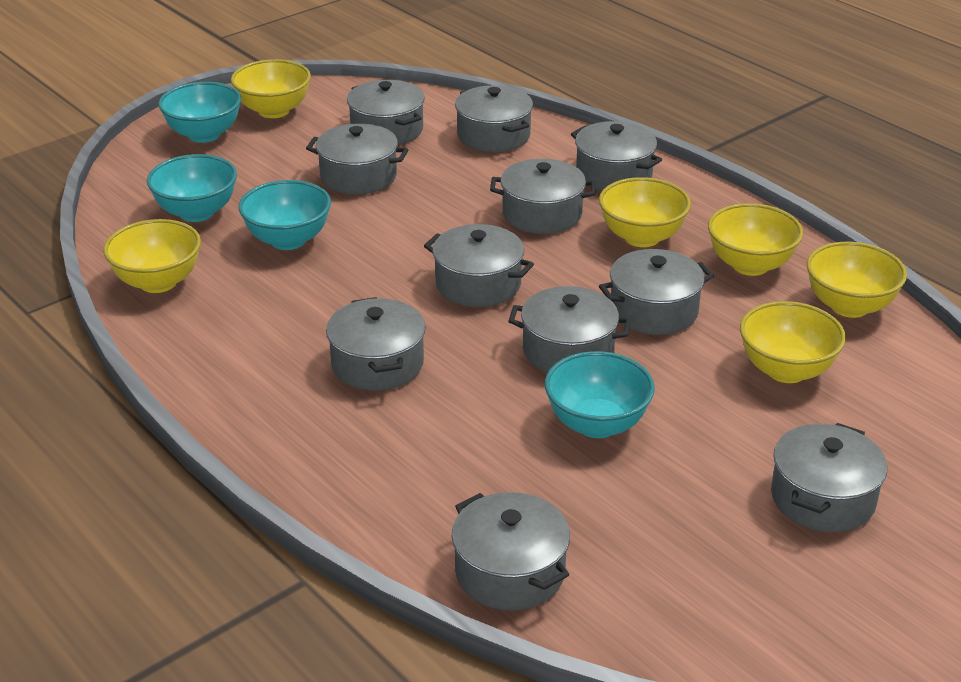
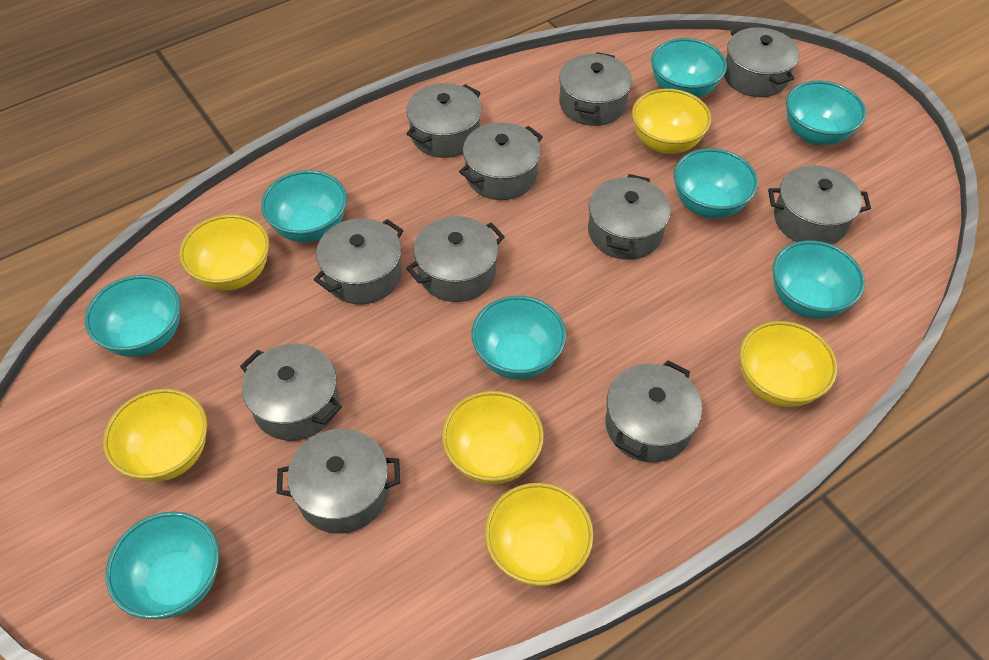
turquoise bowl: 4 -> 8

